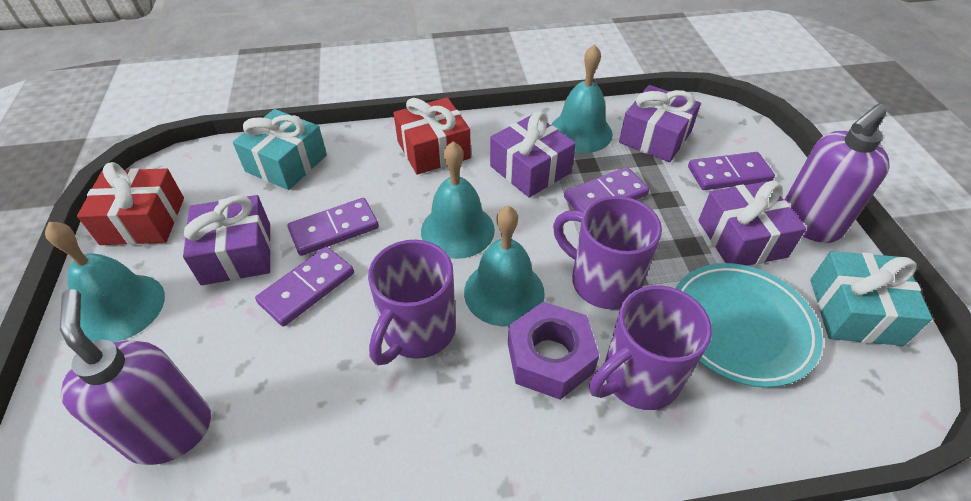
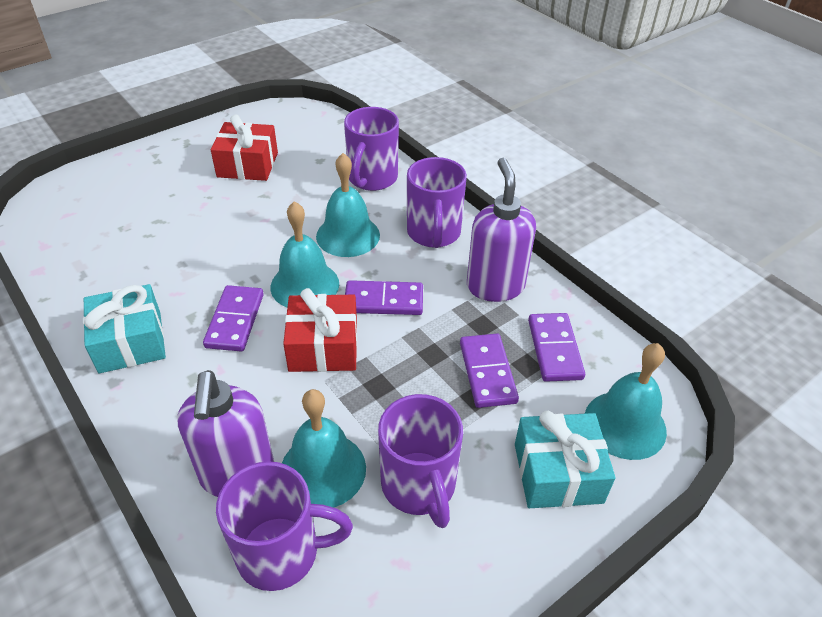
purple gift: 4 -> 0
purple mug: 3 -> 4
purple nut: 1 -> 0
turquoise plate: 1 -> 0

